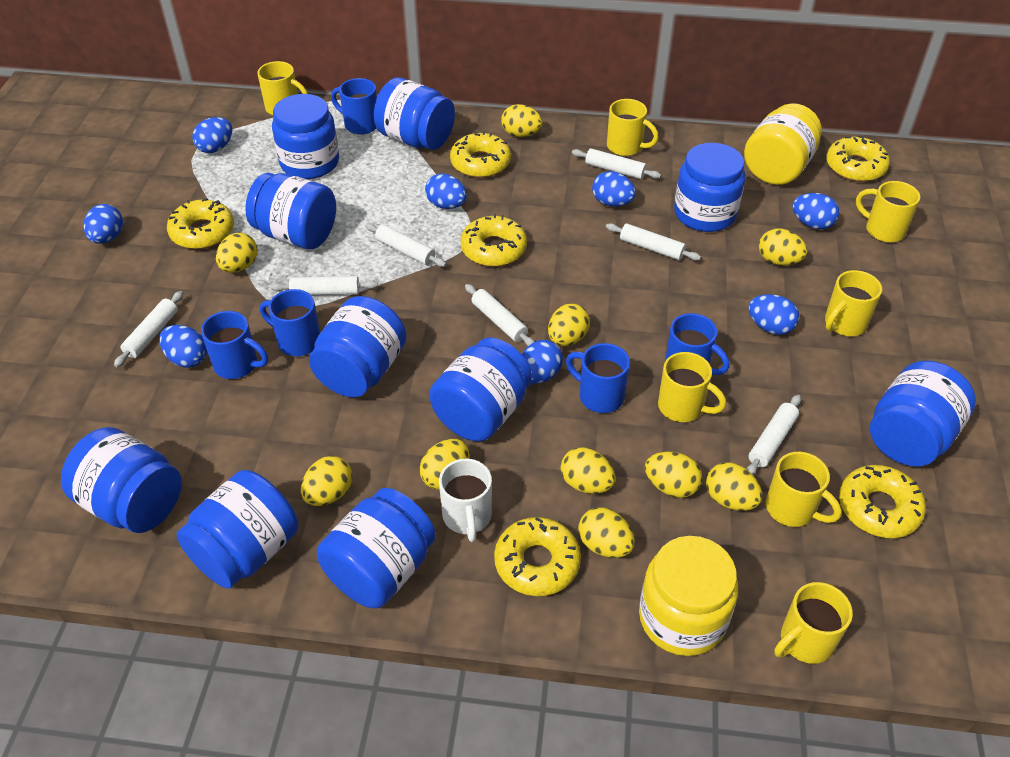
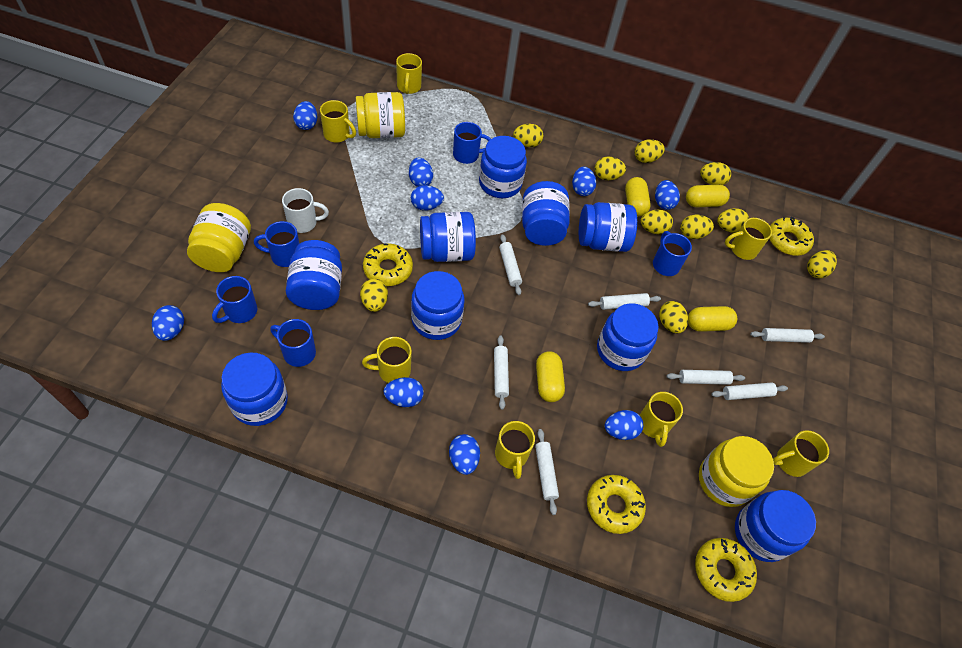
blue egg: 8 -> 9
blue jar: 10 -> 9
yellow capsule: 0 -> 4
yellow donut: 6 -> 4
yellow jar: 2 -> 3

